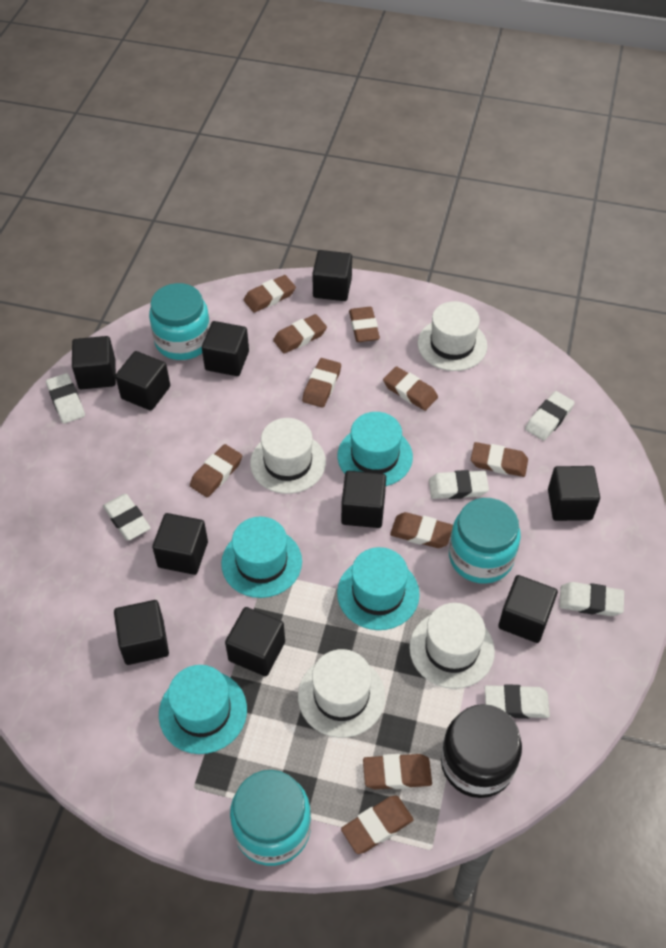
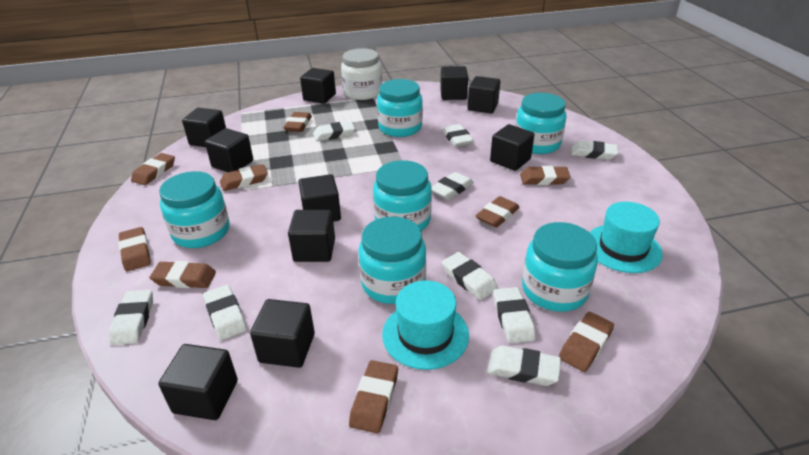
black jar: 1 -> 0
brown eraser: 10 -> 9
turquoise hat: 4 -> 2
turquoise jar: 3 -> 6
white eraser: 6 -> 9
white hat: 4 -> 0
white jar: 0 -> 1

